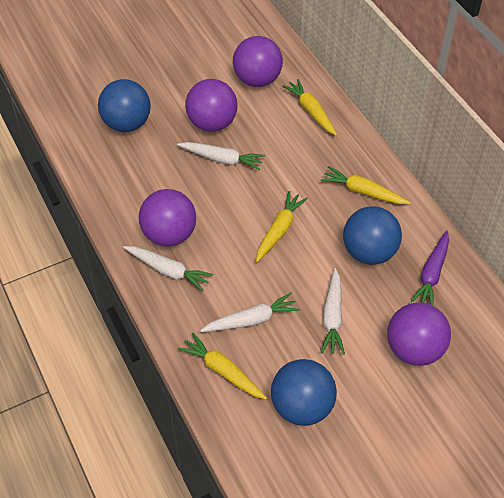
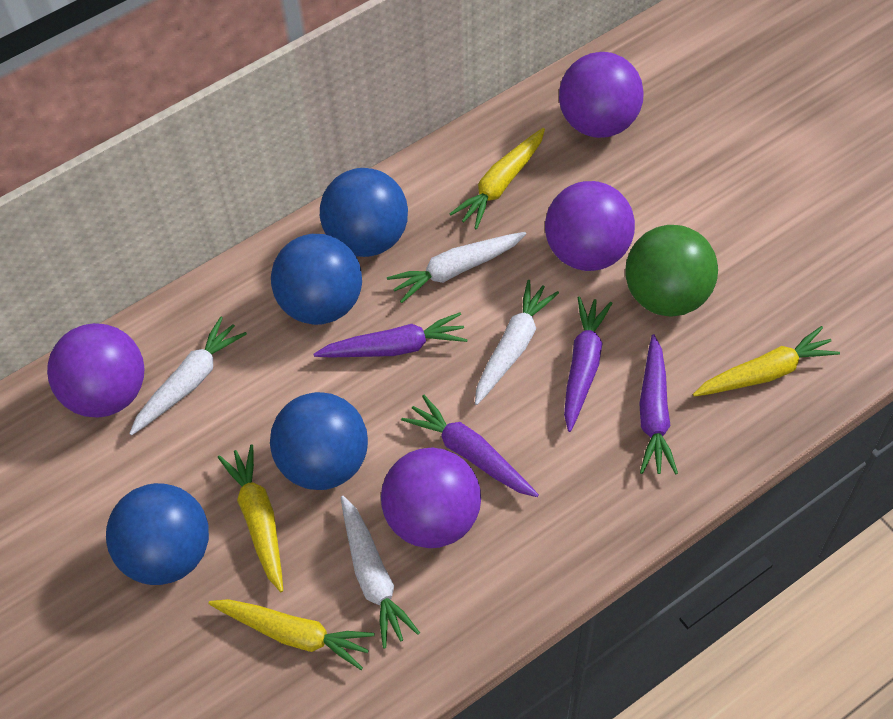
blue ball: 3 -> 4
green ball: 0 -> 1
purple carrot: 1 -> 4

